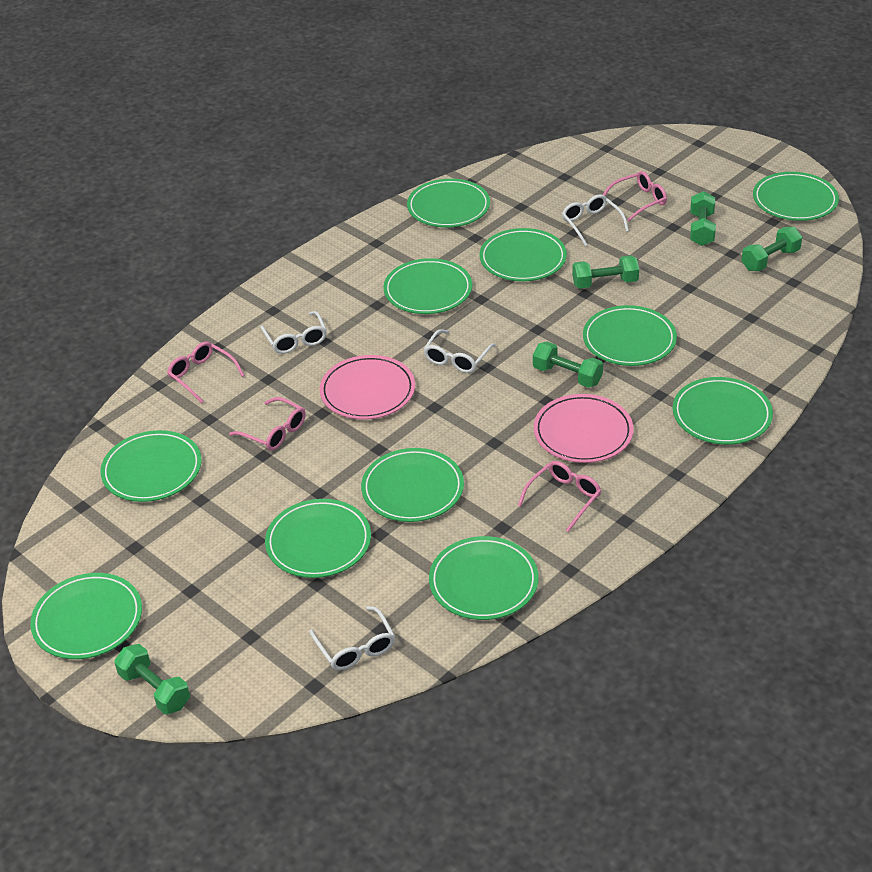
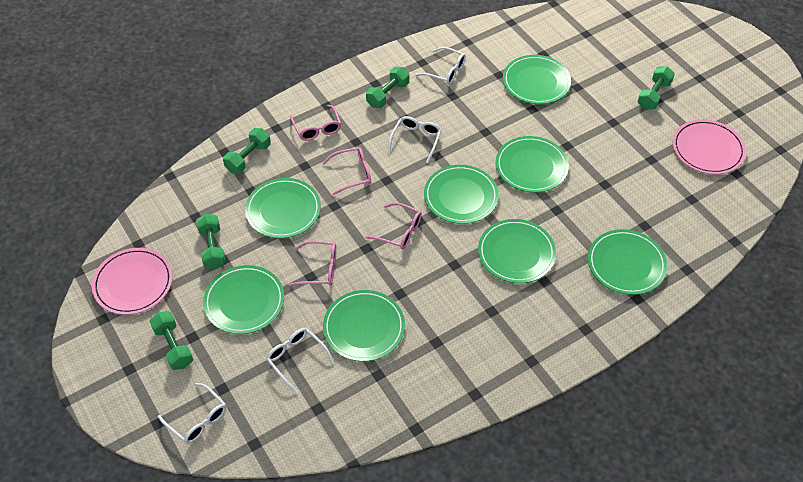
green plate: 11 -> 8

